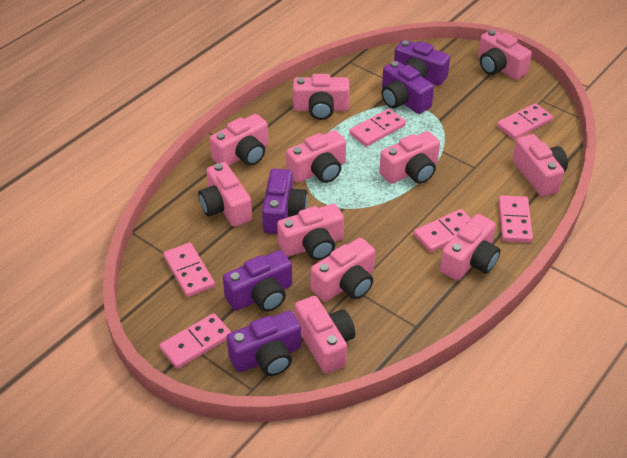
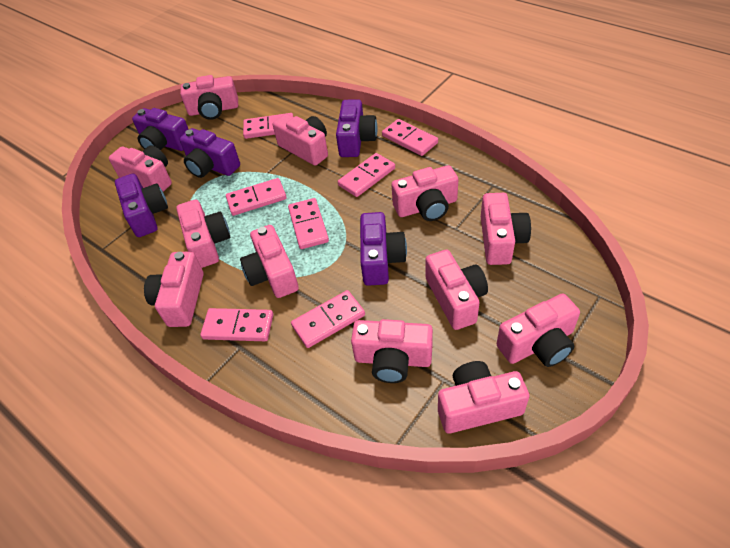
pink camera: 11 -> 12
pink domino: 6 -> 7

